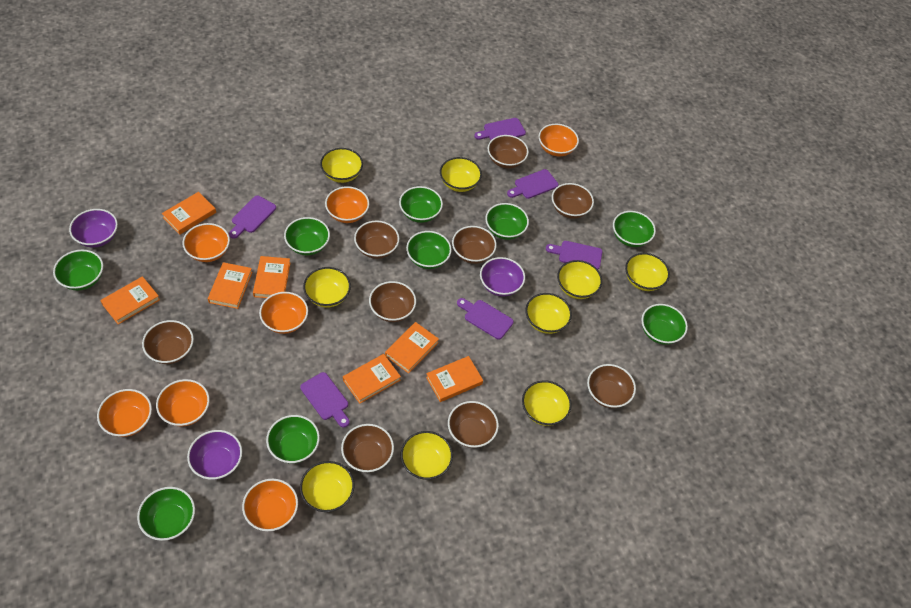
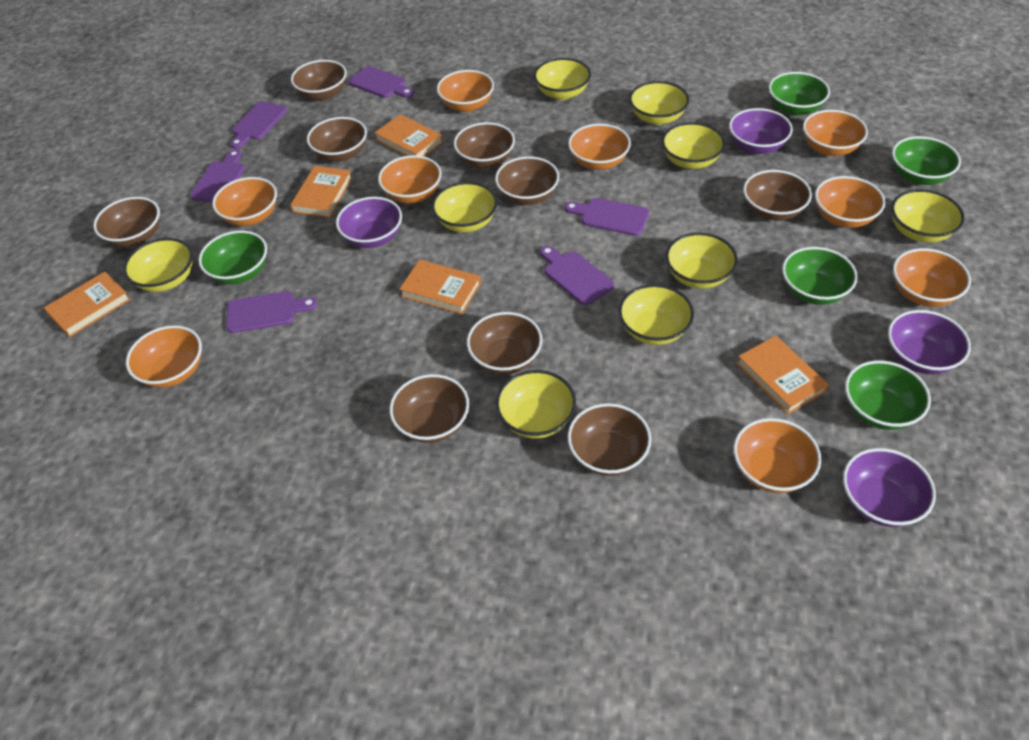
green bowl: 9 -> 5
orange book: 7 -> 5
orange bowl: 7 -> 9
purple bowl: 3 -> 4

